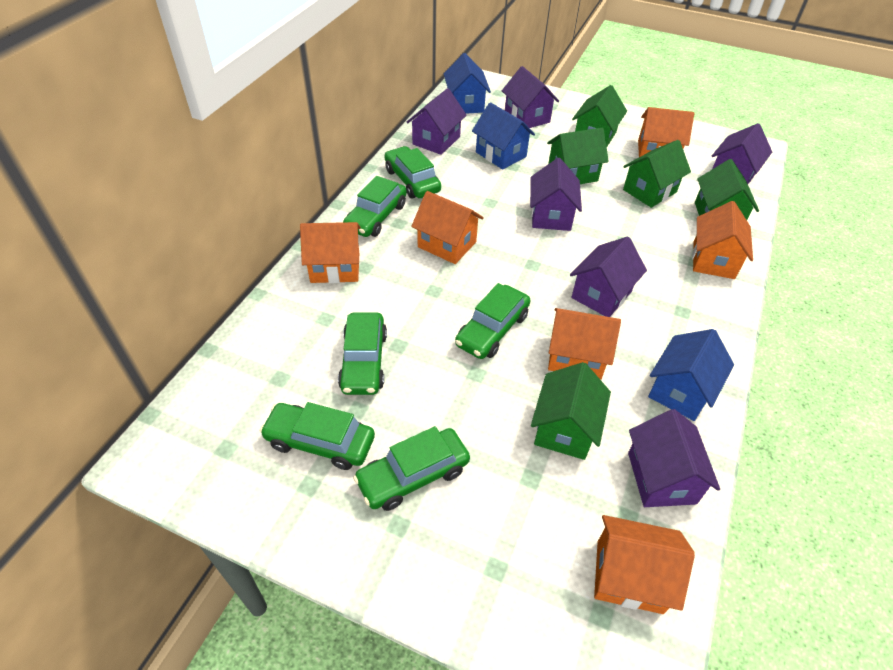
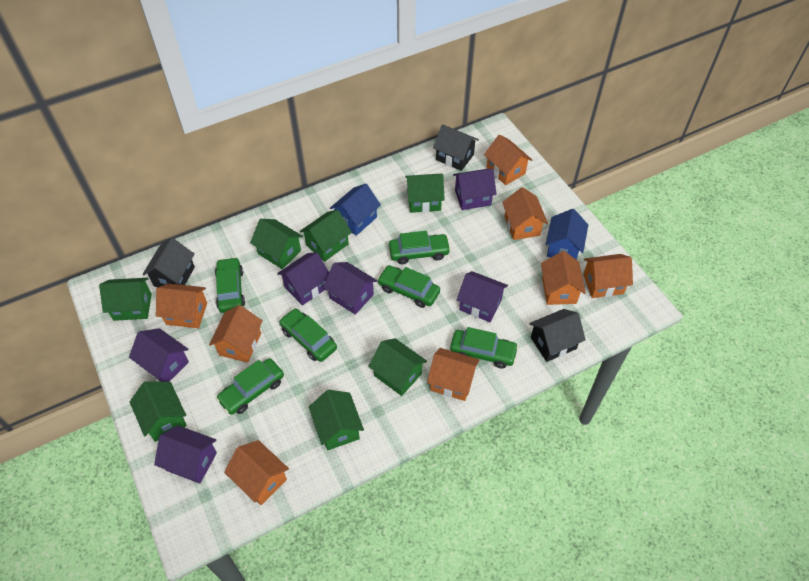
black house: 0 -> 3
blue house: 3 -> 2
green house: 5 -> 7
orange house: 6 -> 8

